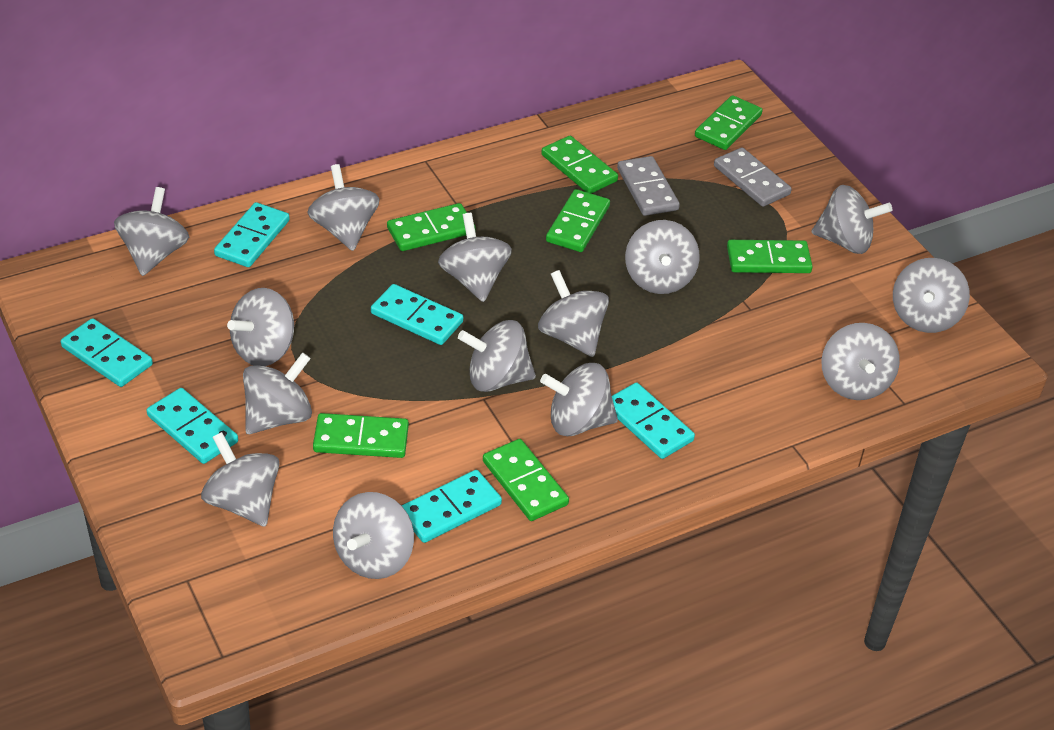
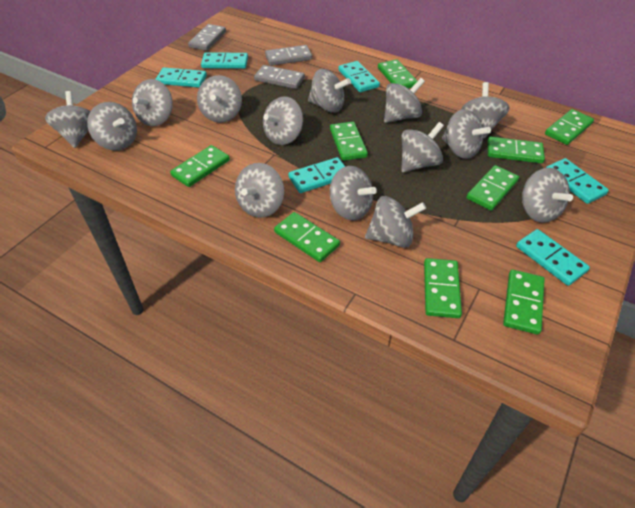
green domino: 7 -> 9
grey domino: 2 -> 3

